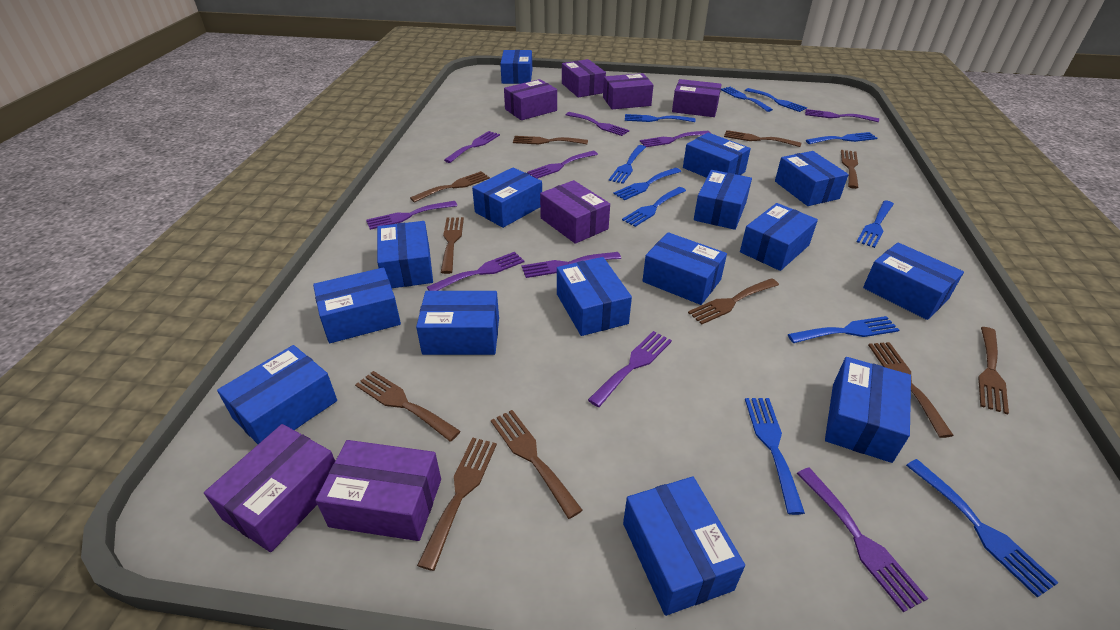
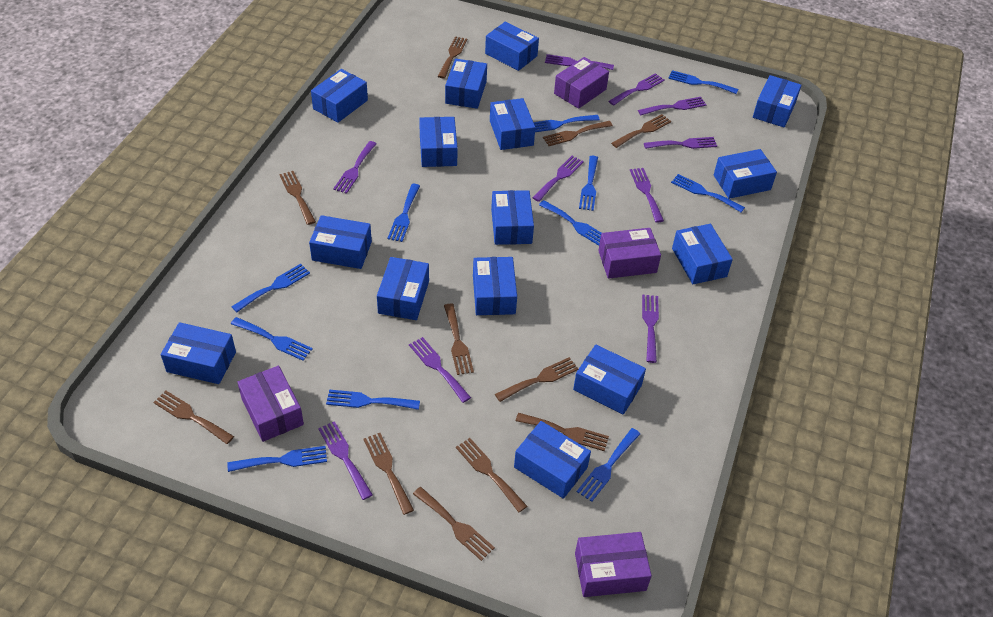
purple box: 7 -> 4

